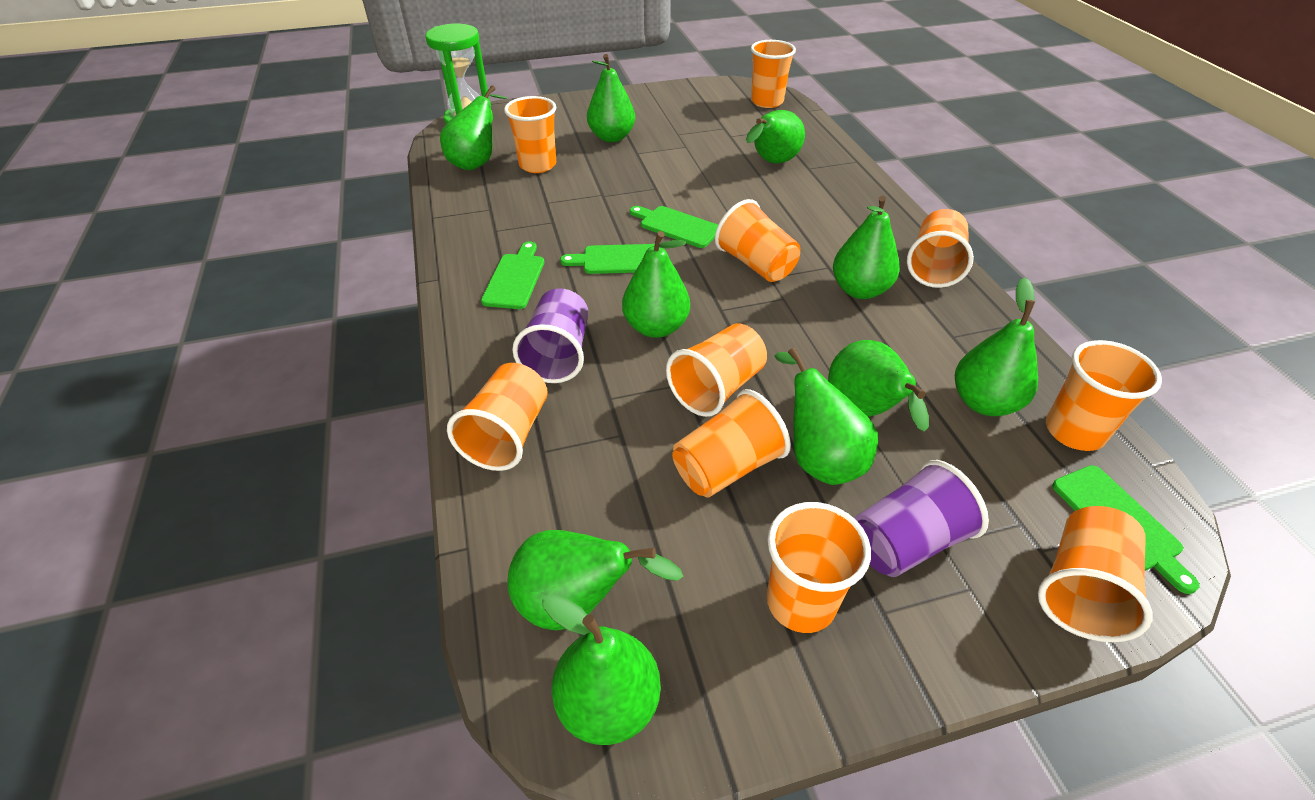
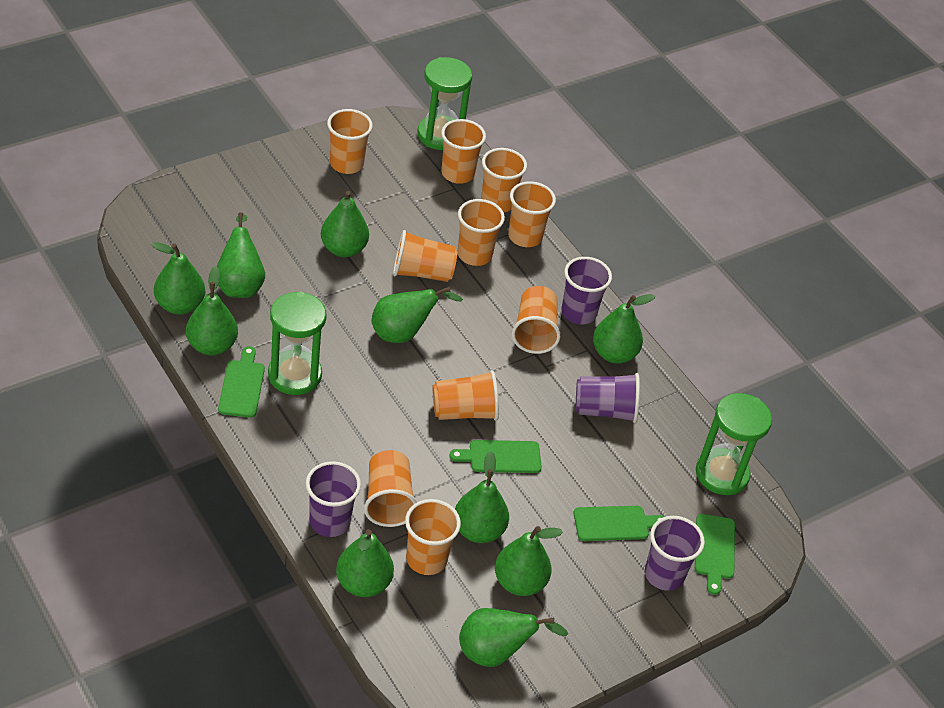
green hourglass: 1 -> 3
purple cup: 2 -> 4

